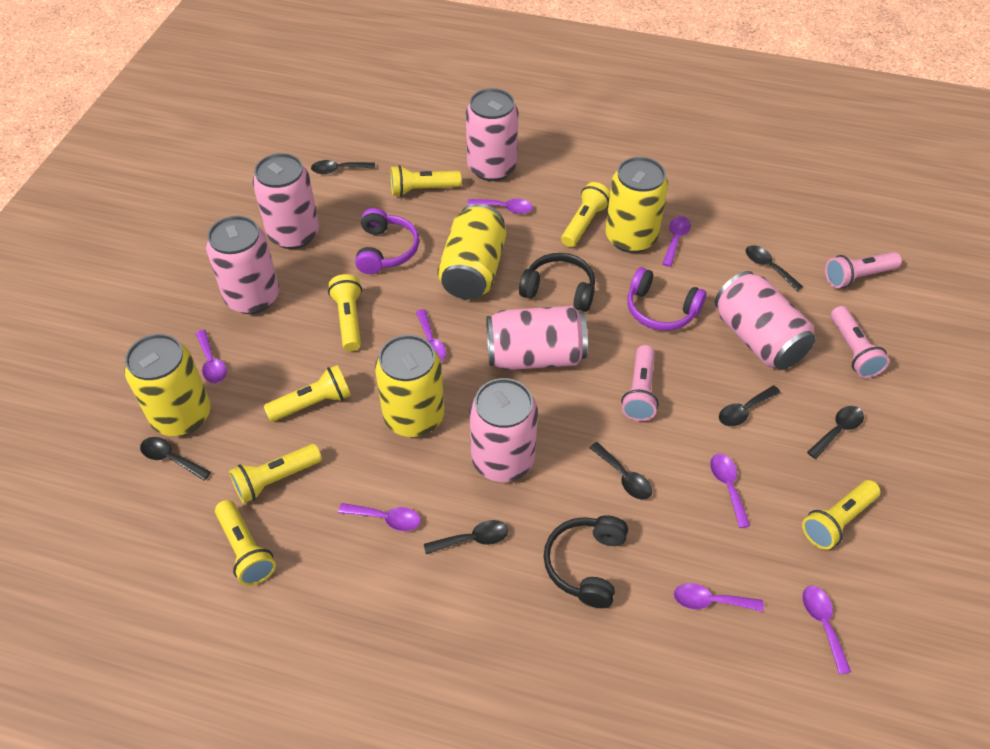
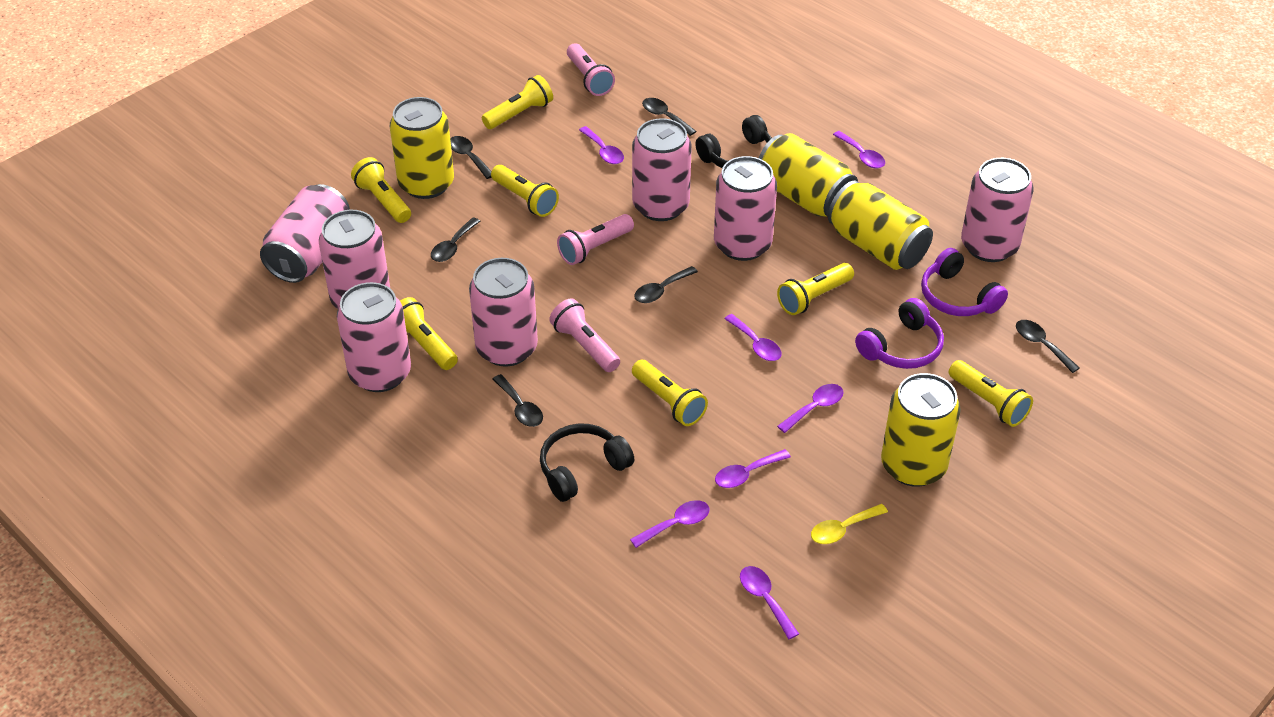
black spoon: 7 -> 6
pink can: 6 -> 7
purple spoon: 8 -> 7
yellow spoon: 0 -> 1

